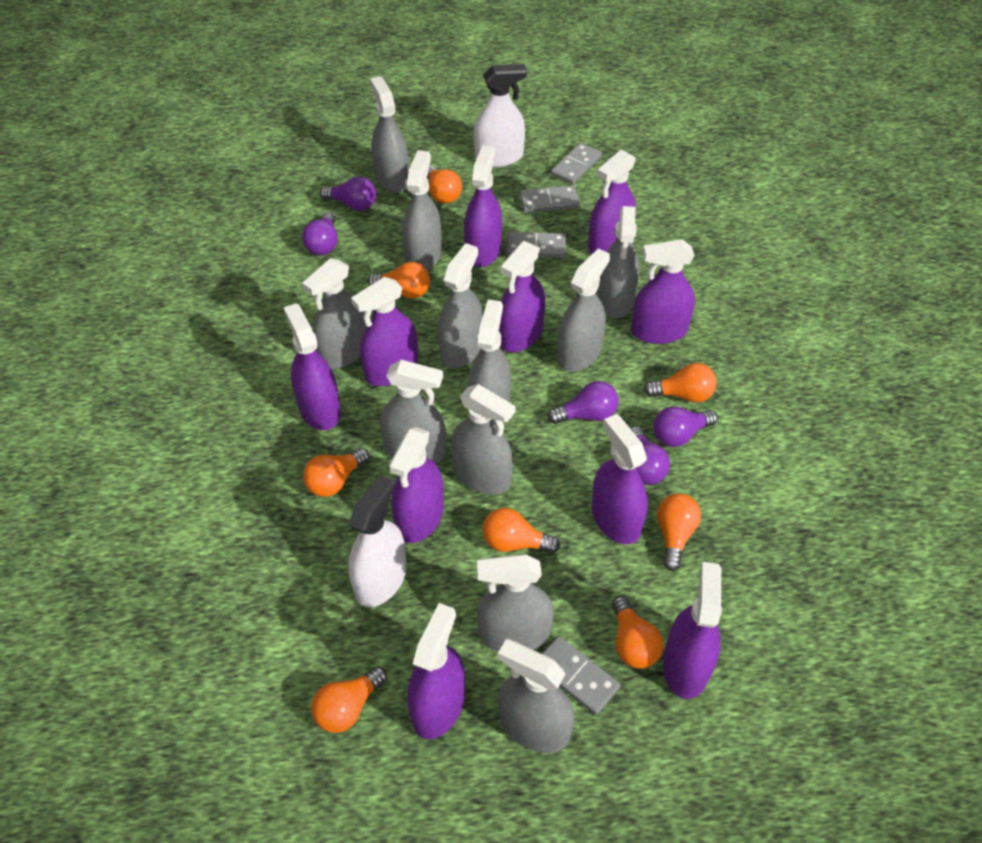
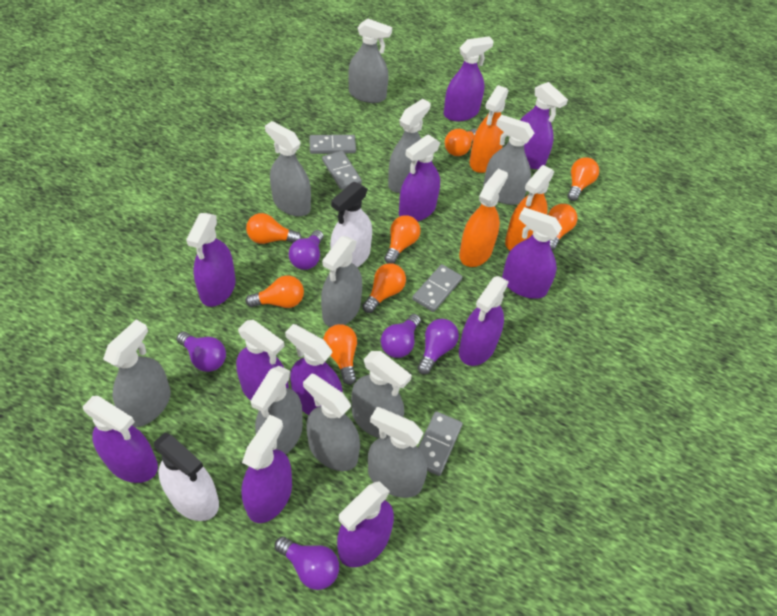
grey spray bottle: 11 -> 10
orange spray bottle: 0 -> 3
purple spray bottle: 10 -> 11

